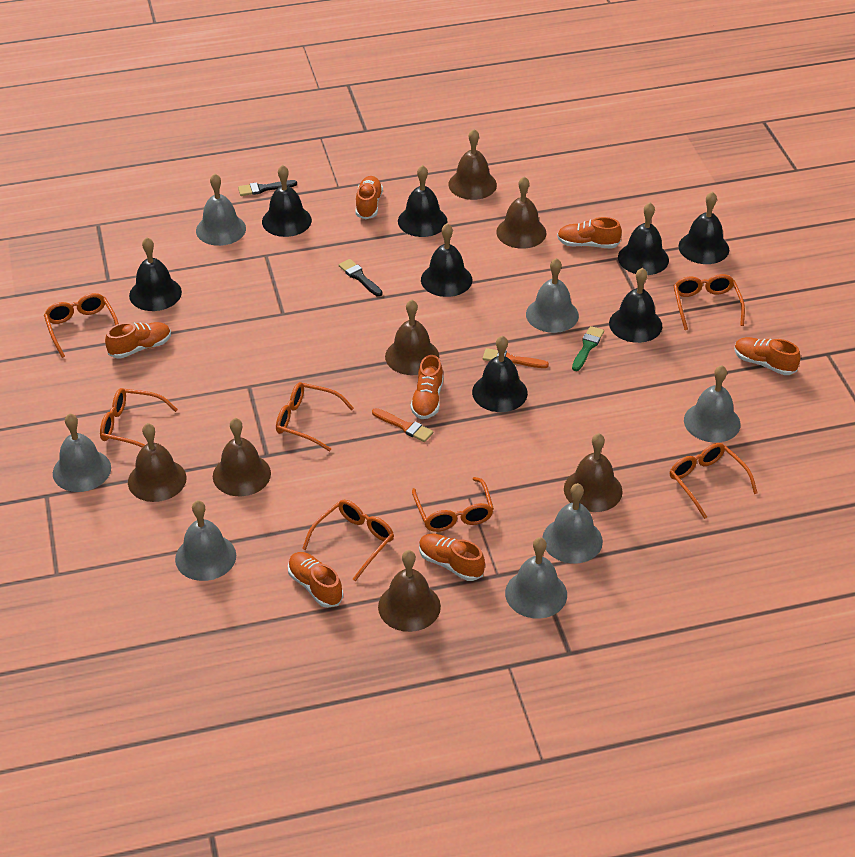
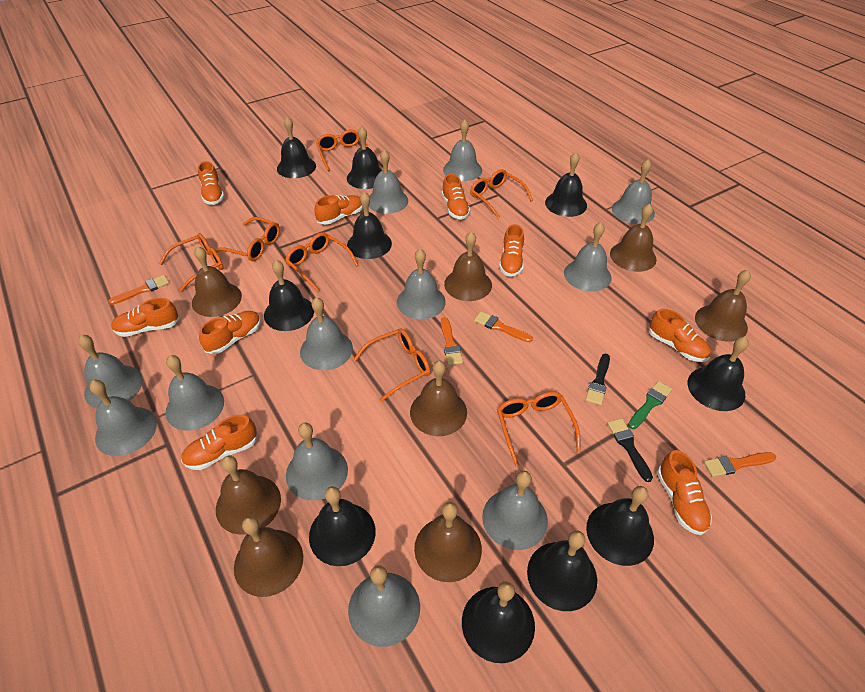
black bell: 8 -> 10
brown bell: 7 -> 8
grey bell: 7 -> 12
orange brush: 2 -> 4
orange shoe: 7 -> 9

